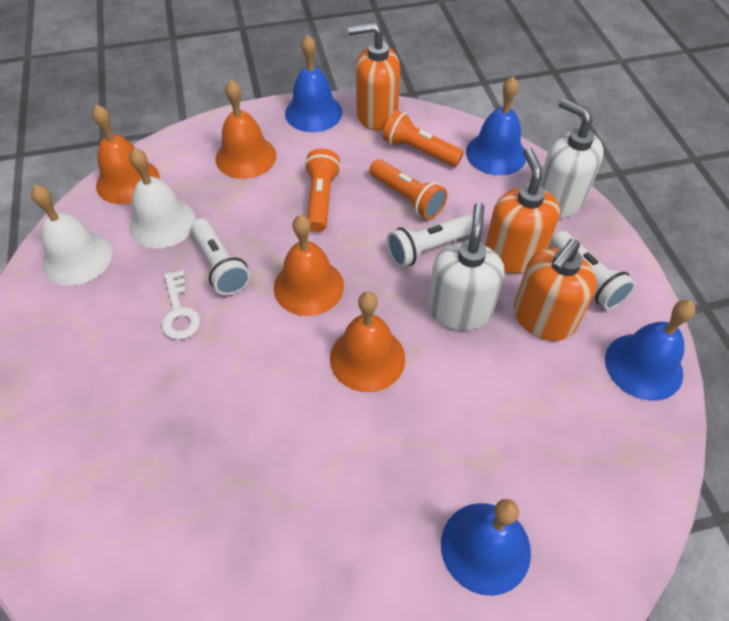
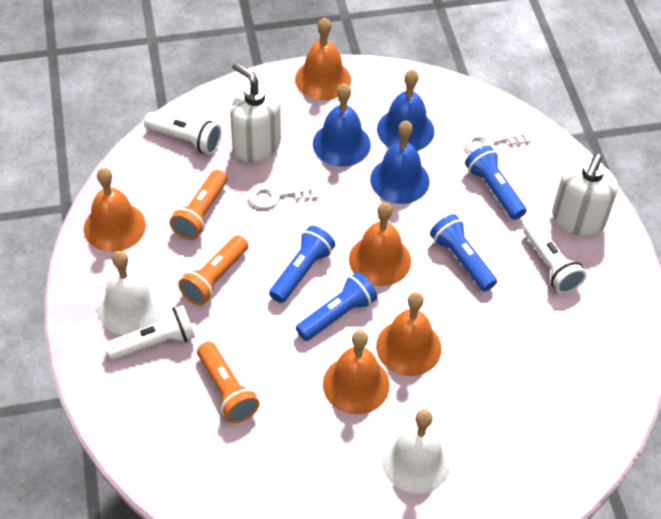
blue bell: 4 -> 3
blue flashlight: 0 -> 4
orange bell: 4 -> 5
orange soap dispenser: 3 -> 0
white key: 1 -> 2

